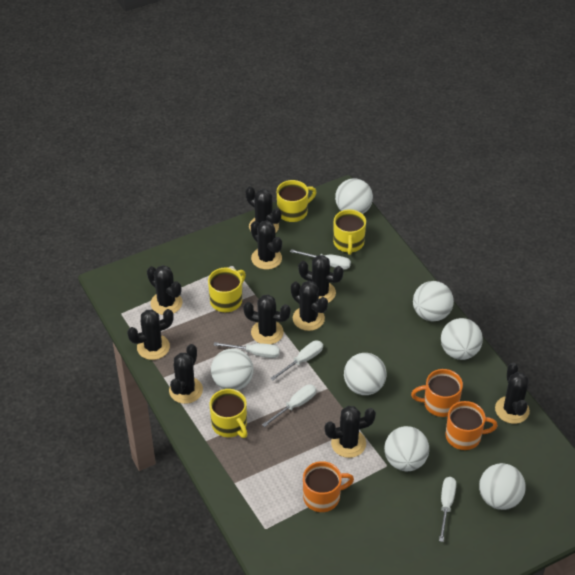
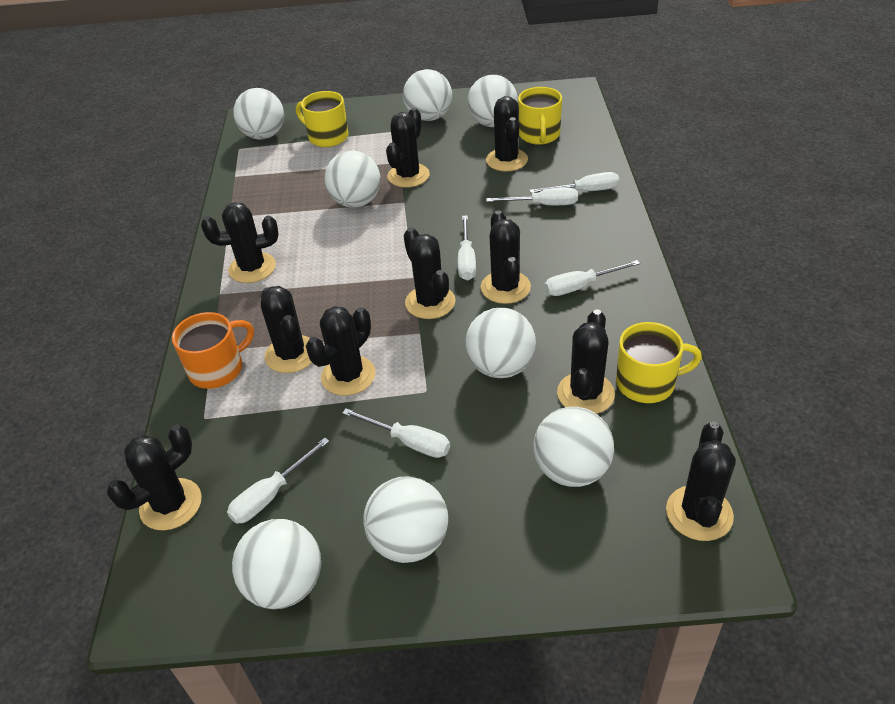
orange mug: 3 -> 1
white ball: 7 -> 8
white screwdriver: 5 -> 6
yellow mug: 4 -> 3

